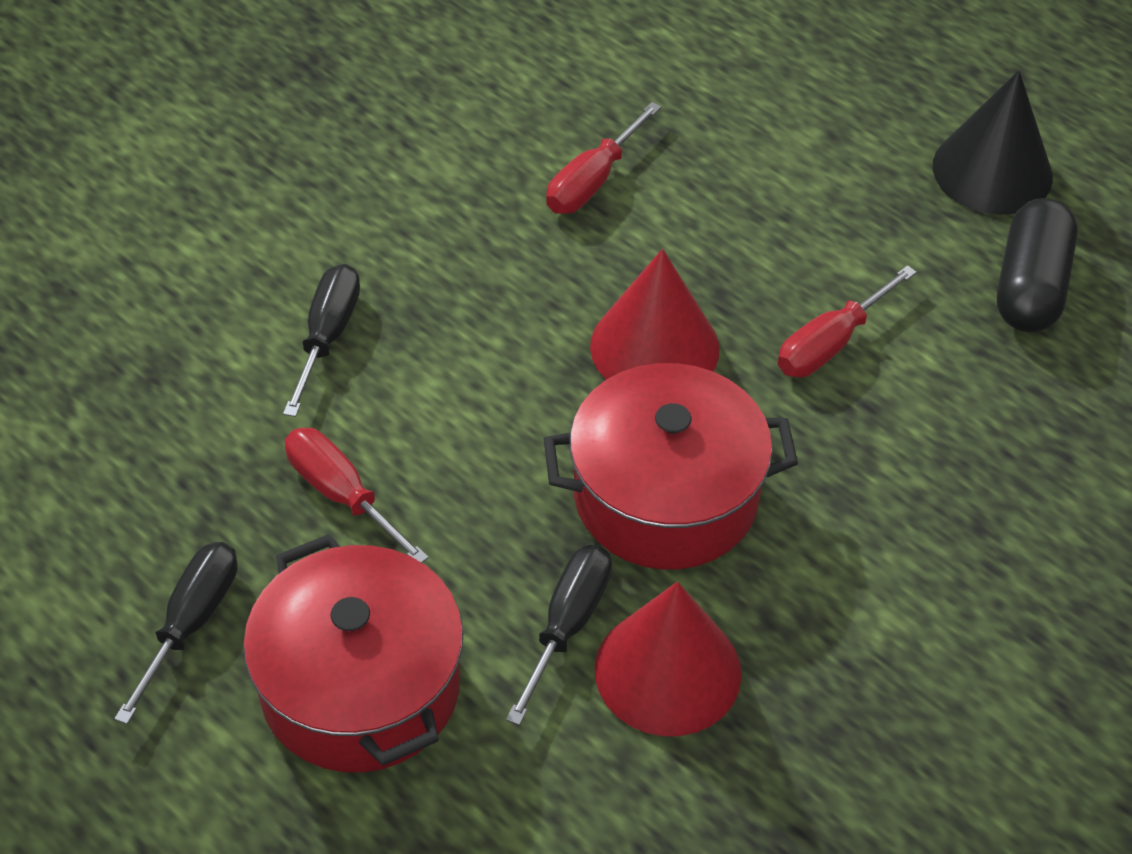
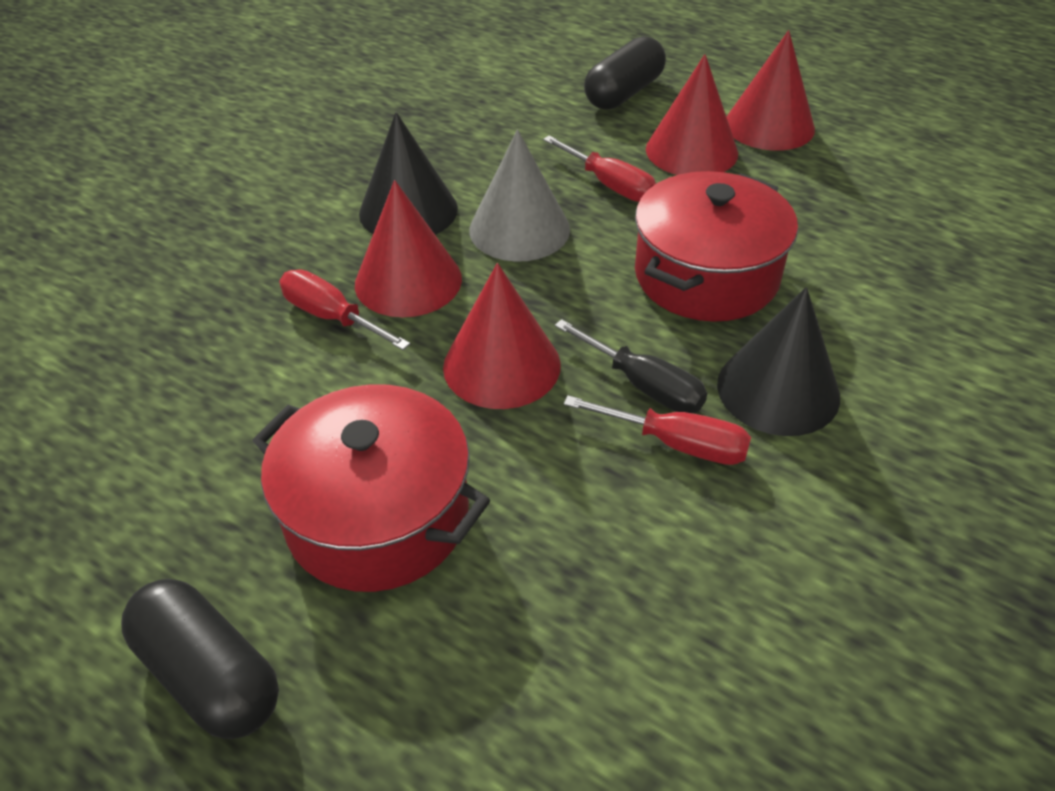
black capsule: 1 -> 2
black cone: 1 -> 2
black screwdriver: 3 -> 1
grey cone: 0 -> 1
red cone: 2 -> 4

